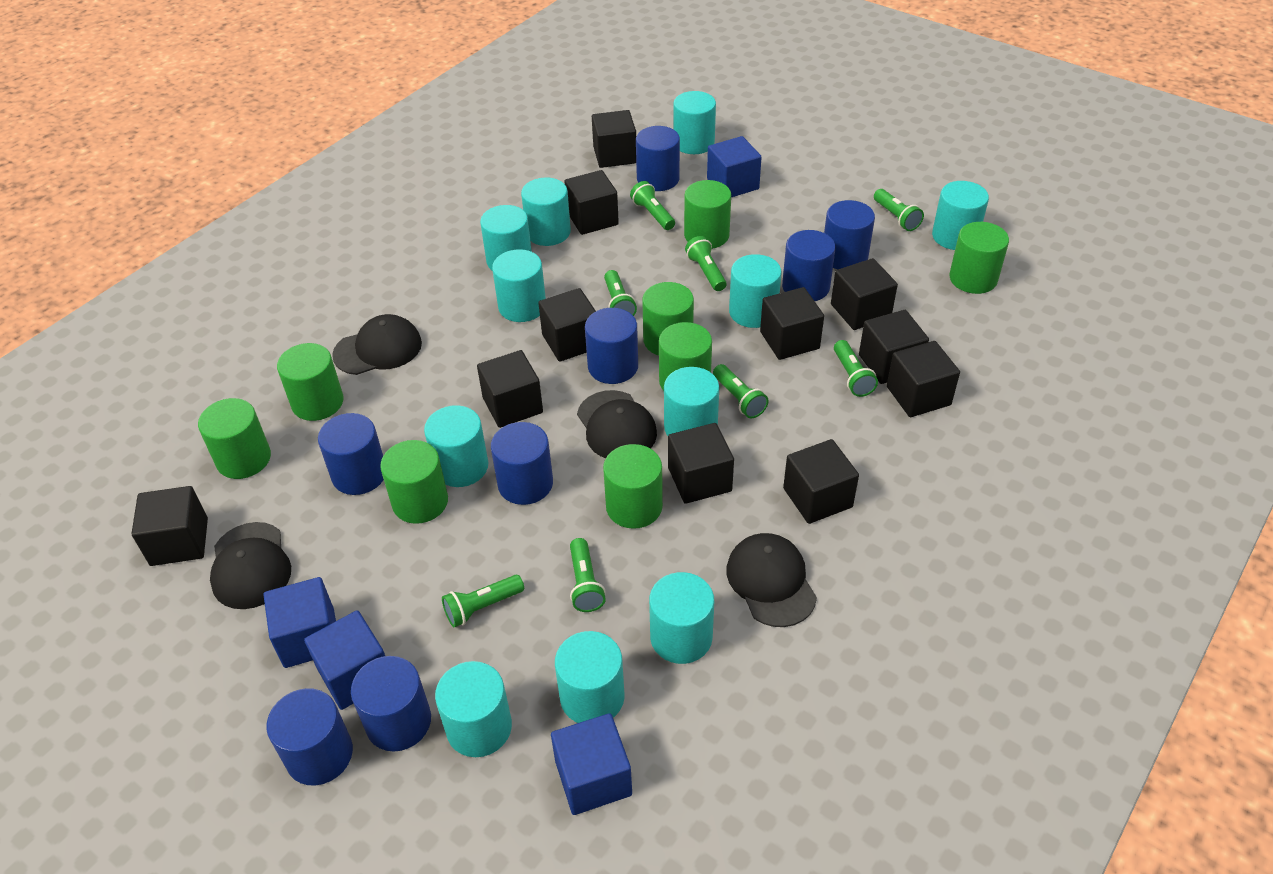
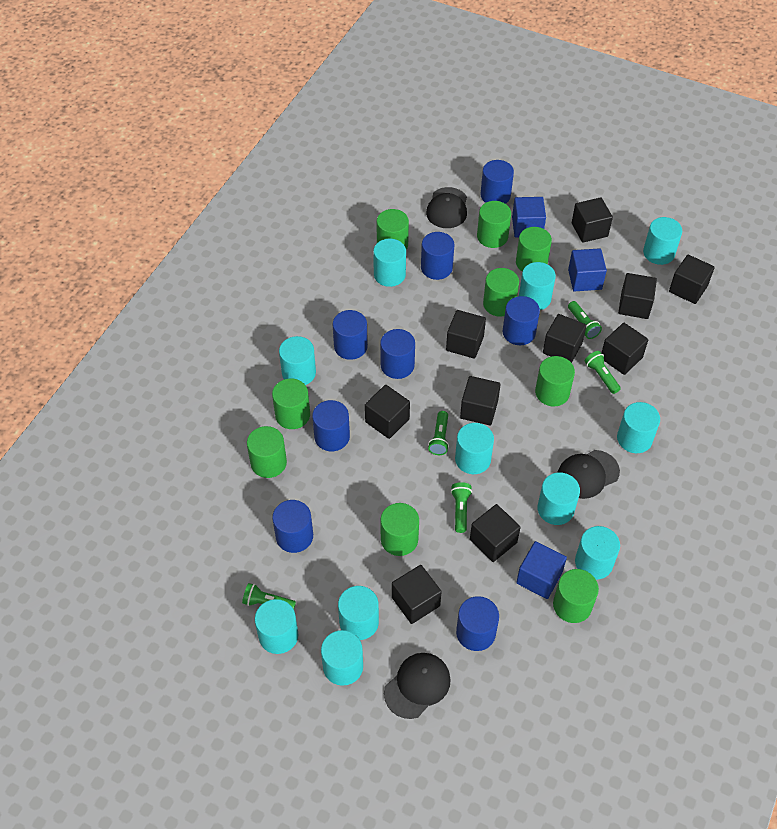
black cap: 4 -> 3
black cube: 11 -> 10
blue cube: 4 -> 3
green cylinder: 8 -> 9
green flashlight: 8 -> 5

